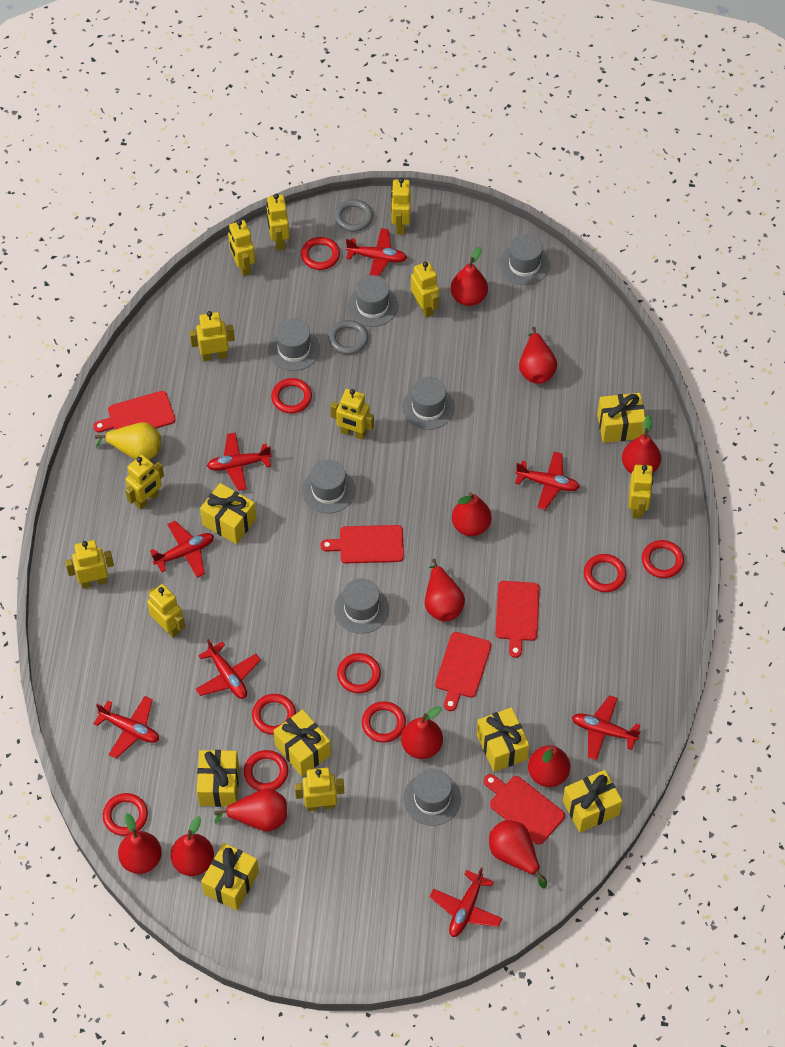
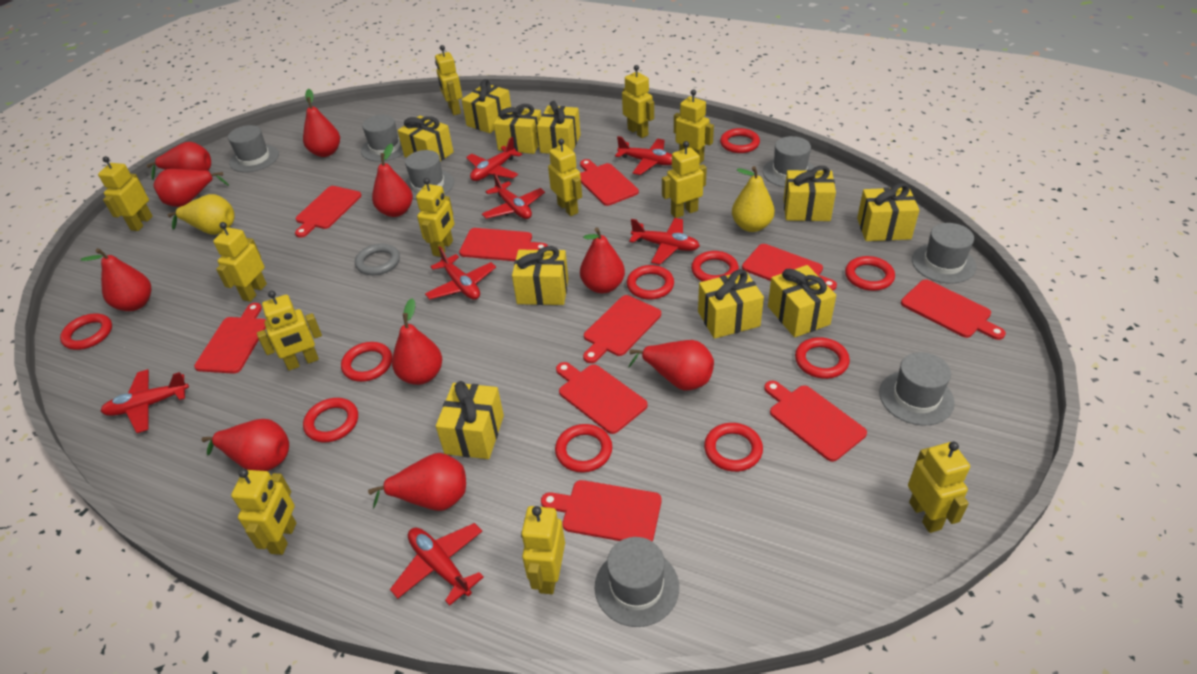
grey ring: 2 -> 1
red cutting board: 5 -> 10
red pear: 11 -> 10
red plane: 8 -> 7
red ring: 9 -> 10
yellow gift: 7 -> 10
yellow pear: 1 -> 2
yellow robot: 11 -> 12

